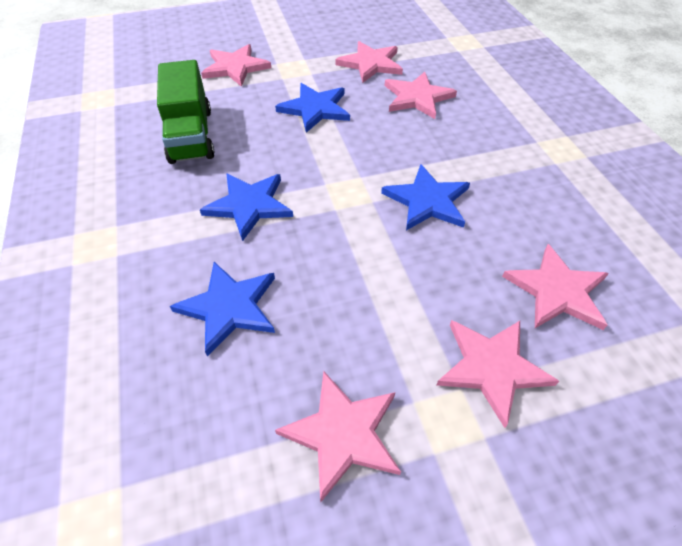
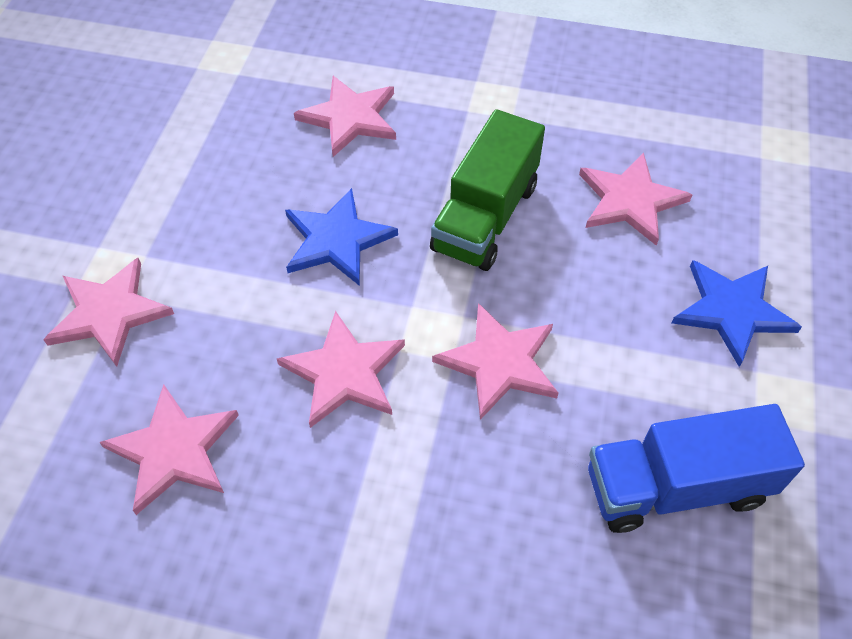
blue star: 4 -> 2
blue truck: 0 -> 1

